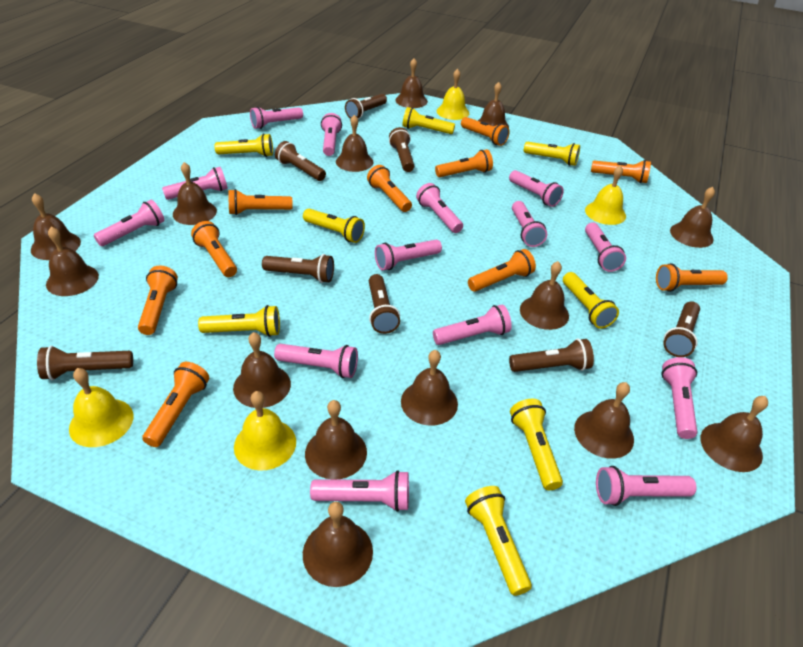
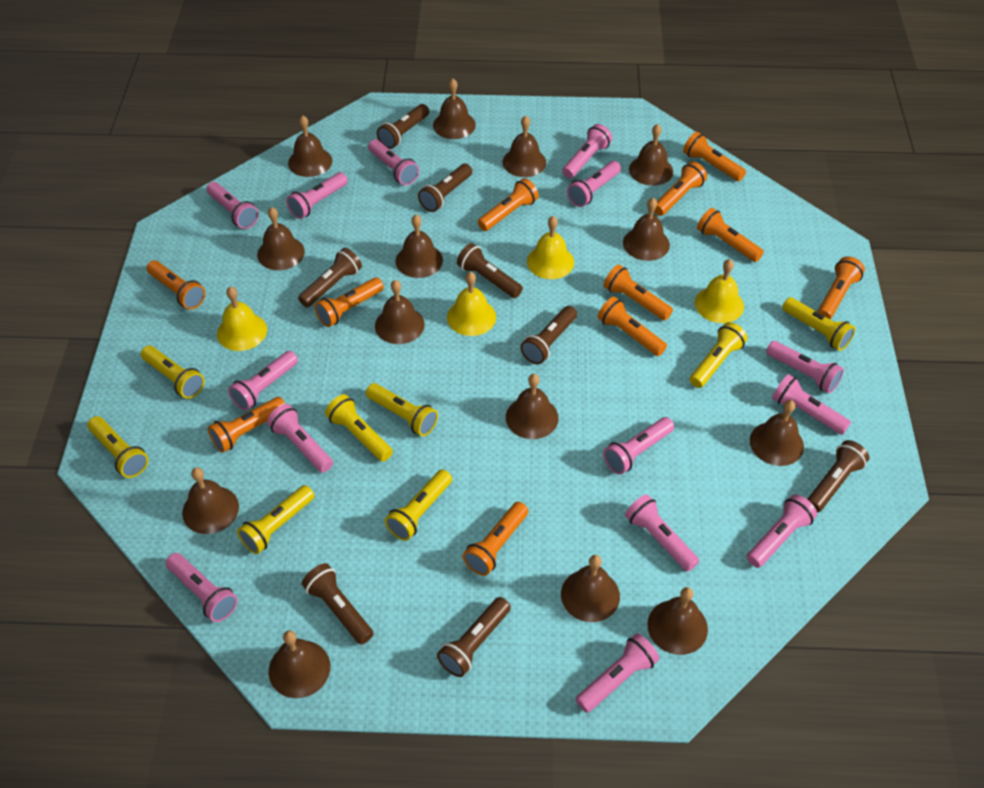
orange flashlight: 10 -> 11

